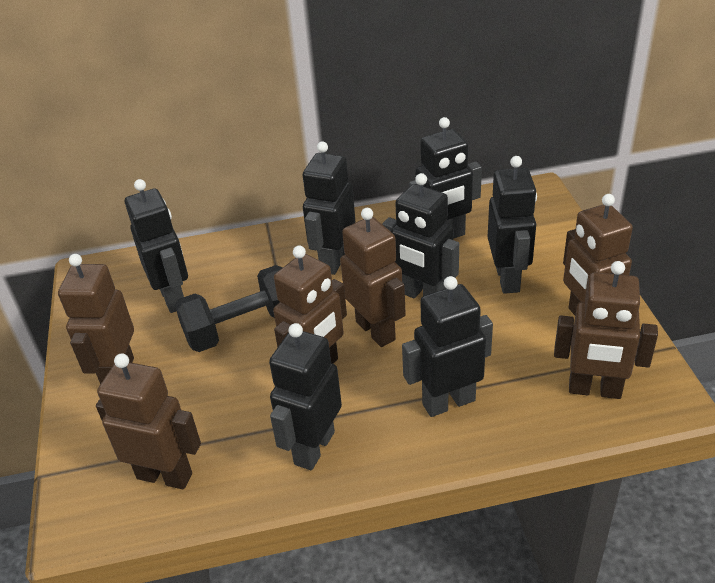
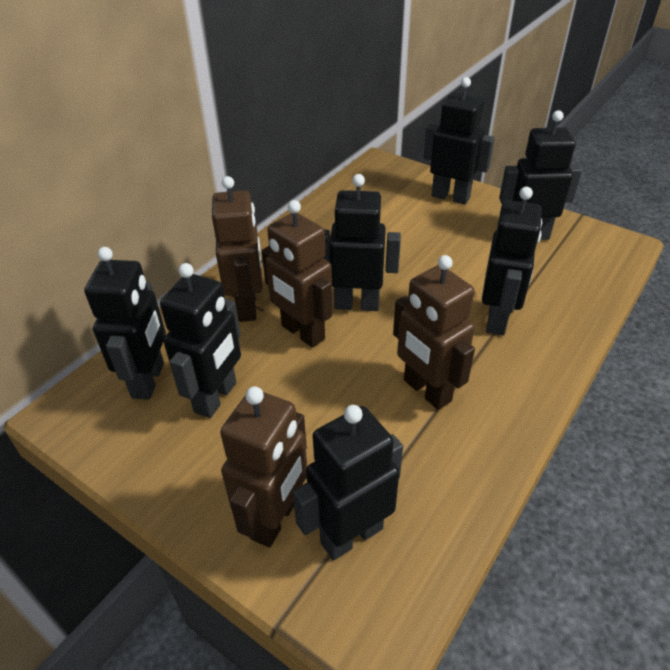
black dumbbell: 1 -> 0
brown robot: 6 -> 4

